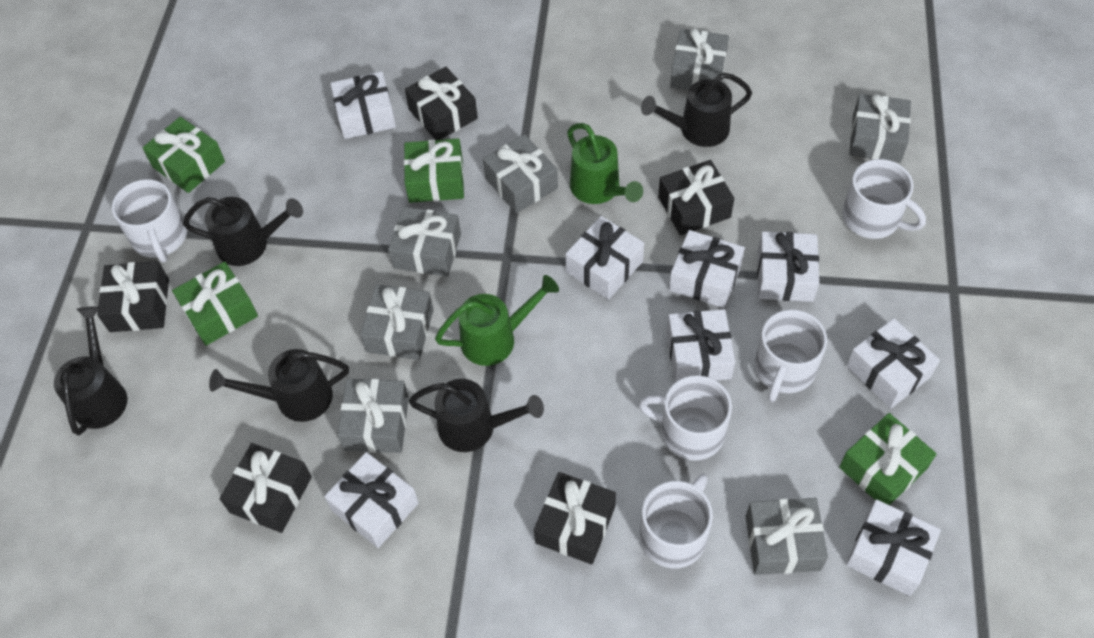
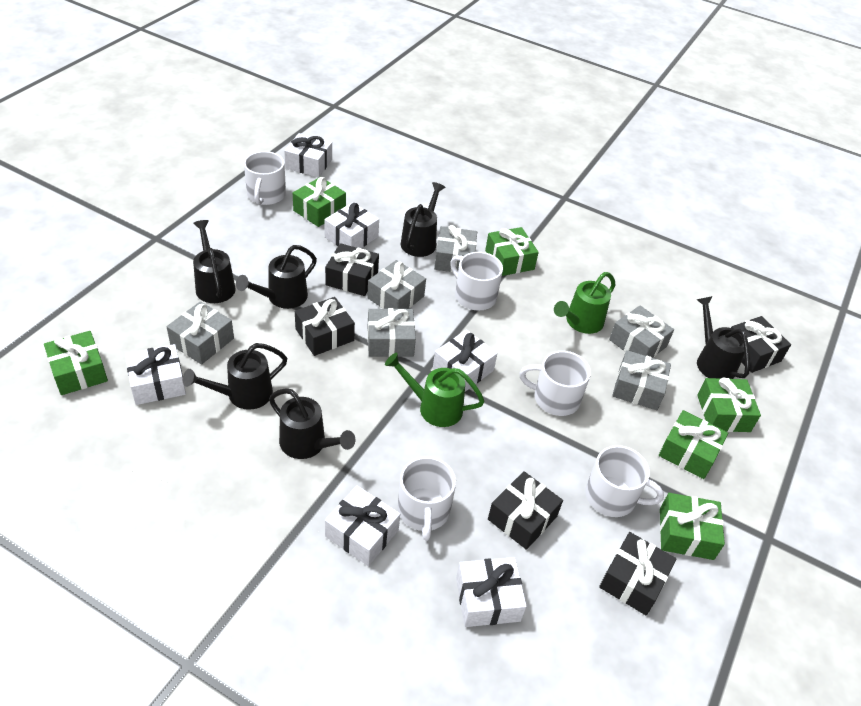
black watering can: 5 -> 6
green gift: 4 -> 6
grey gift: 7 -> 6
white gift: 8 -> 6

